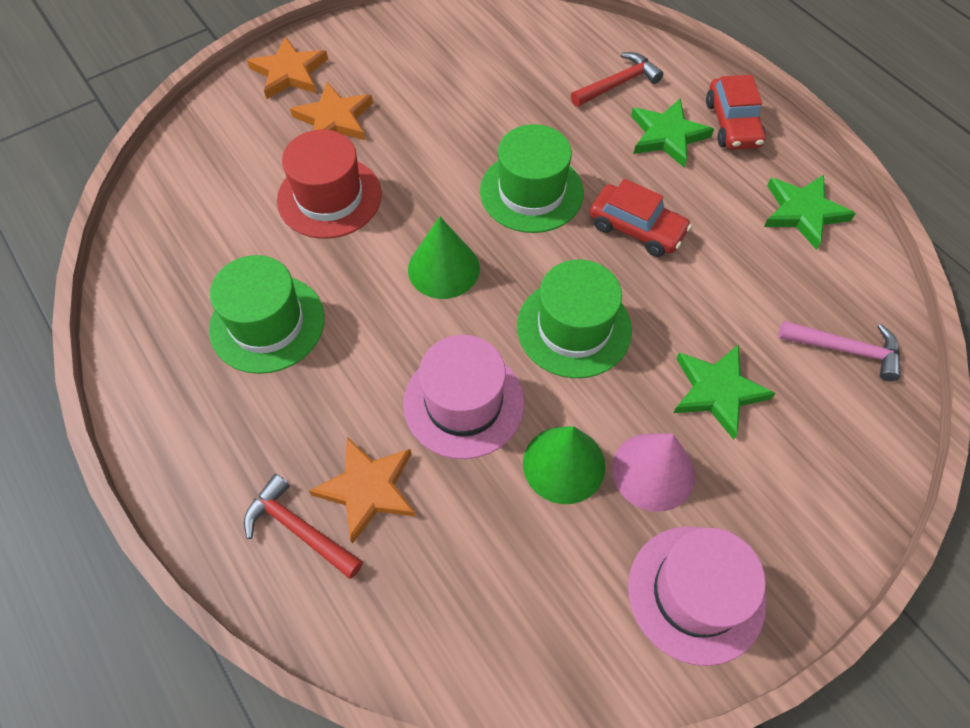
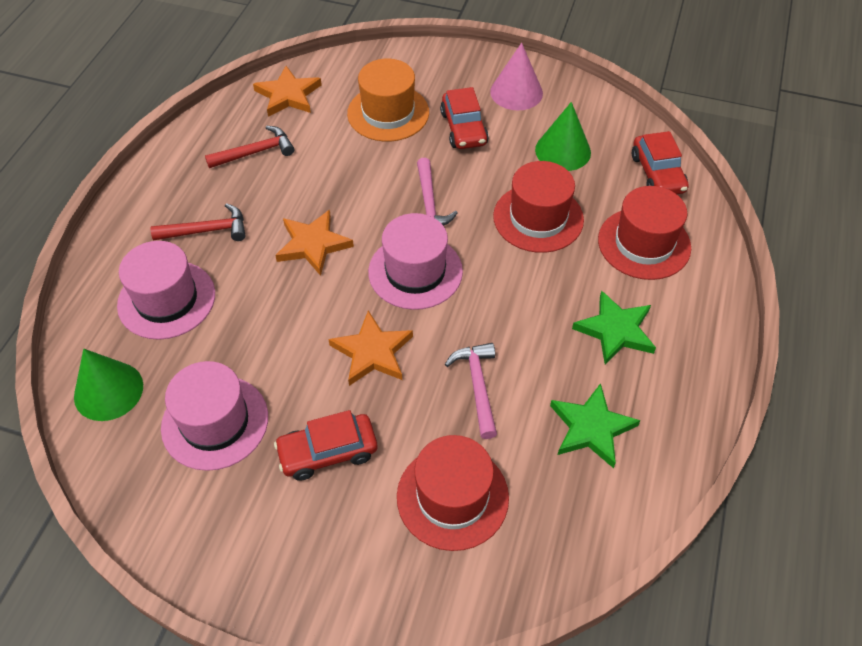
green hat: 3 -> 0
green star: 3 -> 2
orange hat: 0 -> 1
pink hammer: 1 -> 2
pink hat: 2 -> 3
red car: 2 -> 3
red hat: 1 -> 3

